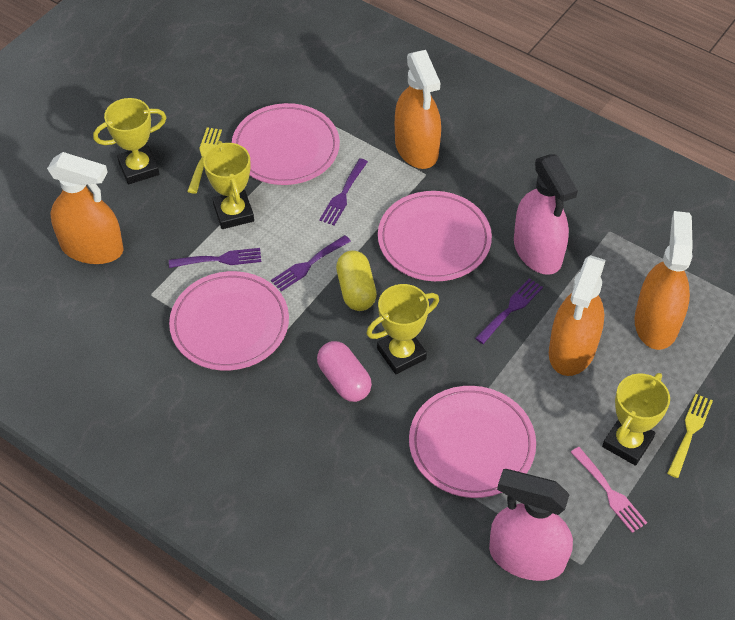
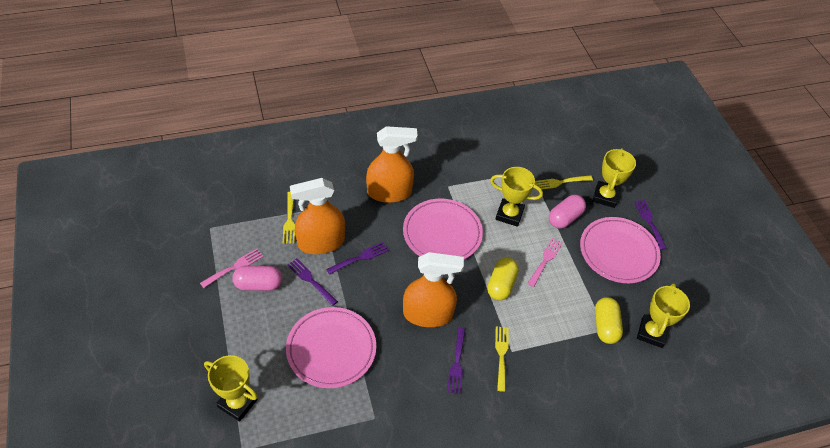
orange spray bottle: 4 -> 3
pink capsule: 1 -> 2
pink fork: 1 -> 2
pink plate: 4 -> 3
pink spray bottle: 2 -> 0
yellow capsule: 1 -> 2
yellow fork: 2 -> 3

